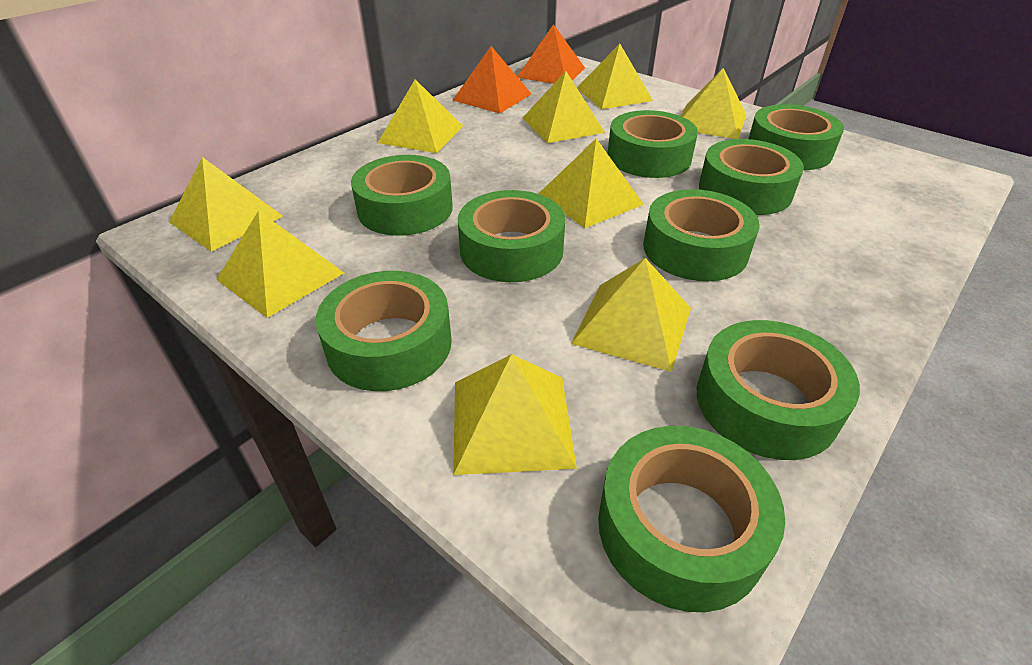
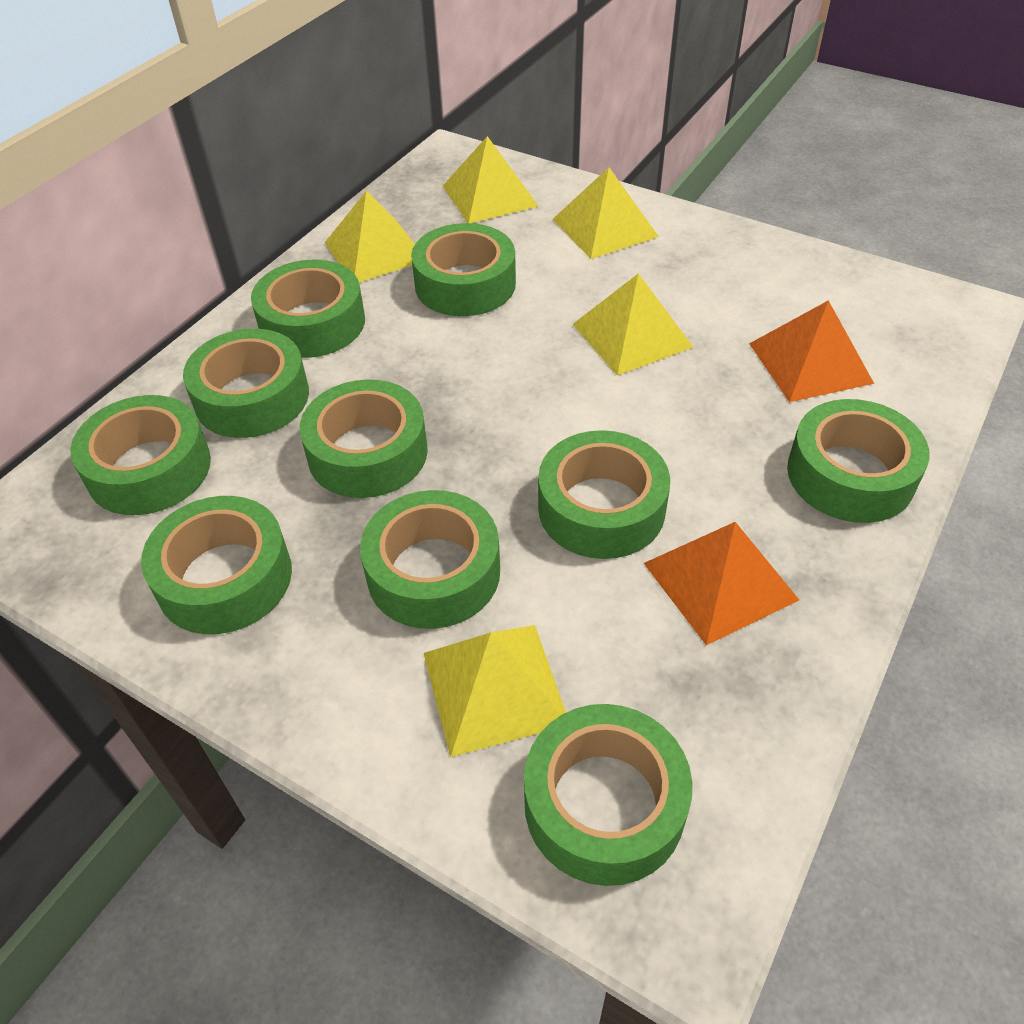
green tape: 9 -> 10
yellow pyramid: 9 -> 5

